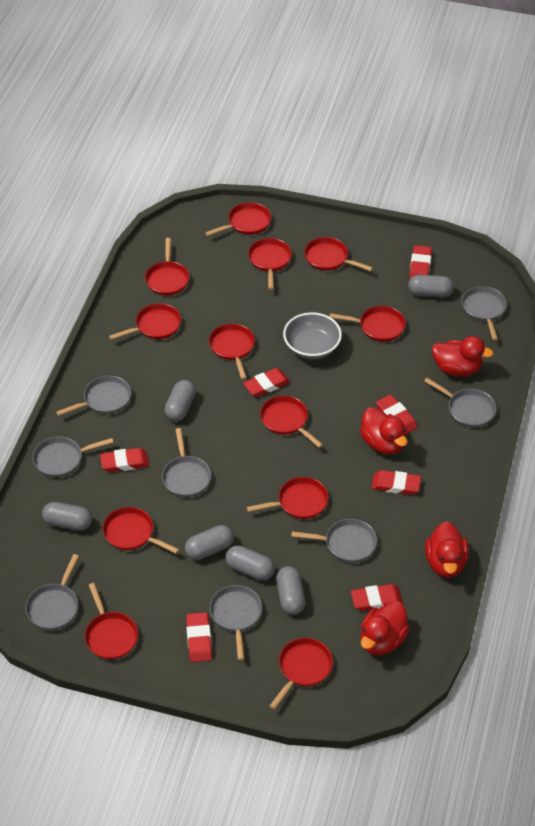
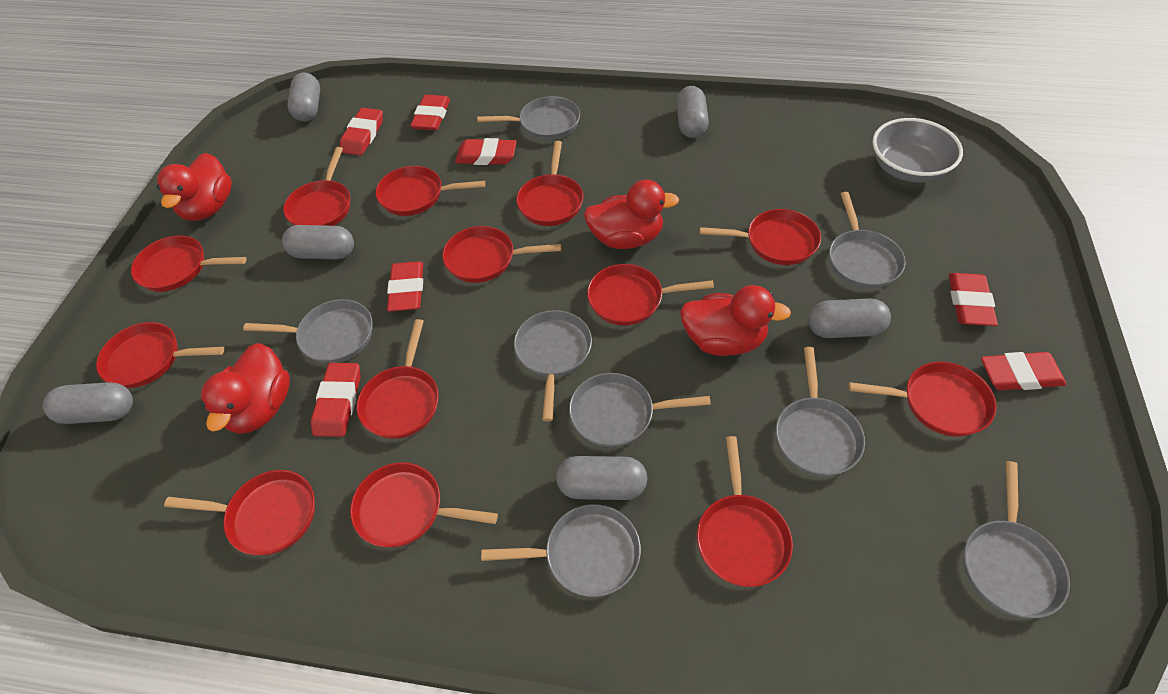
red pan: 12 -> 13

